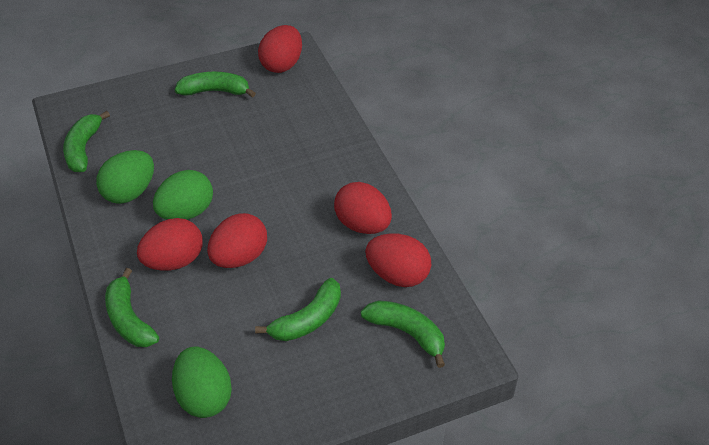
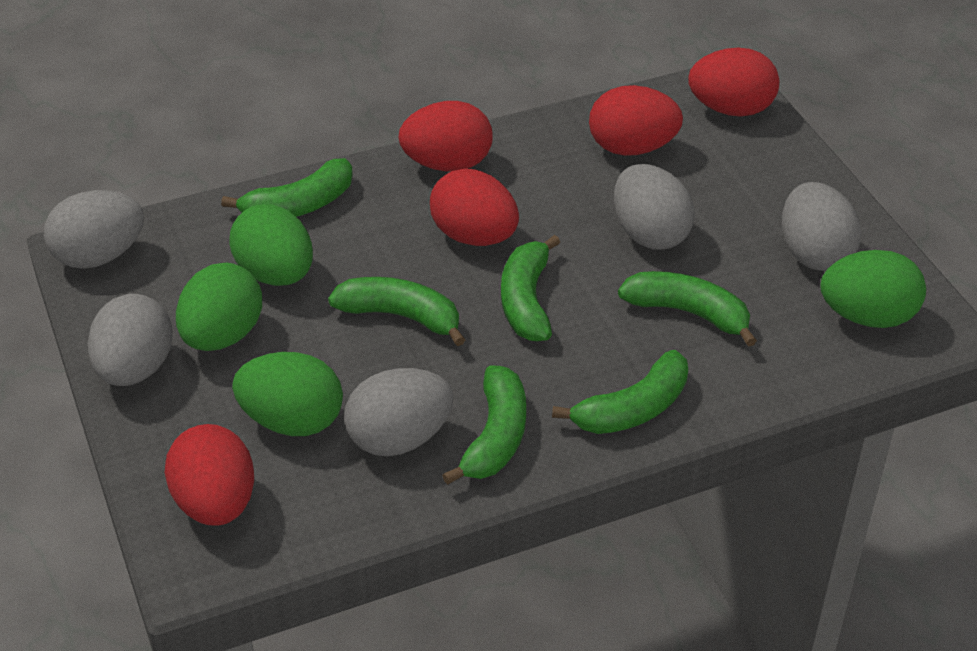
green banana: 5 -> 6
green egg: 3 -> 4
grey egg: 0 -> 5

